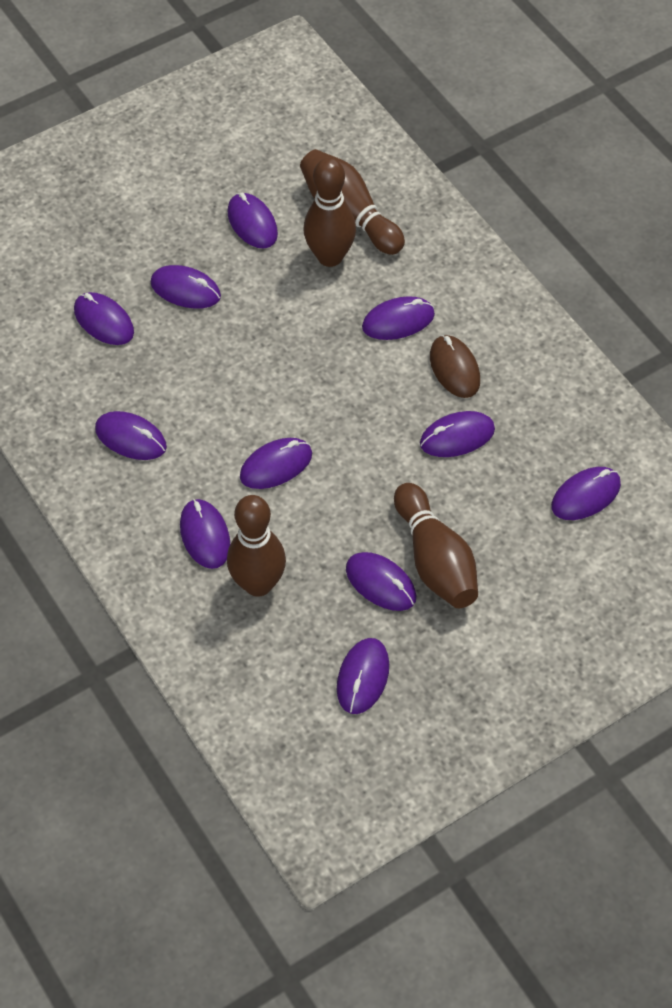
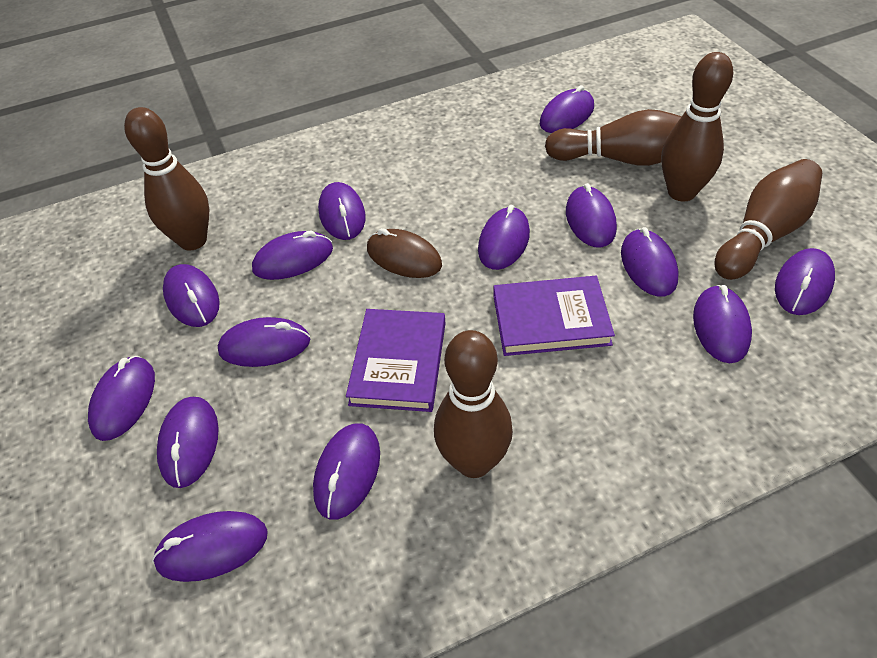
brown bowling pin: 4 -> 5
purple book: 0 -> 2
purple mouse: 11 -> 14

